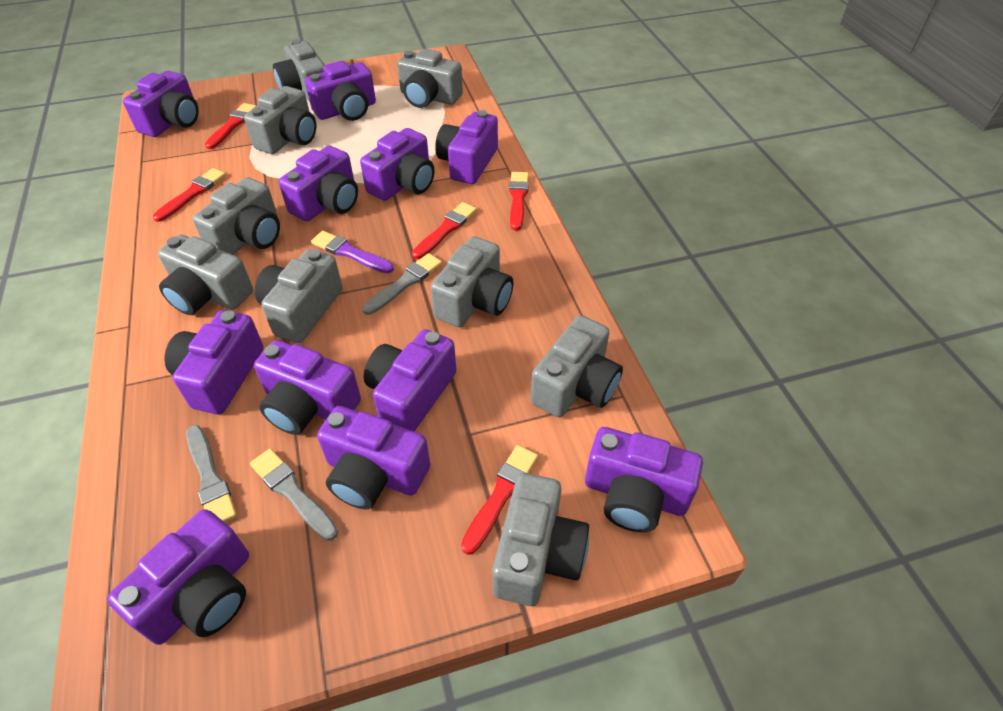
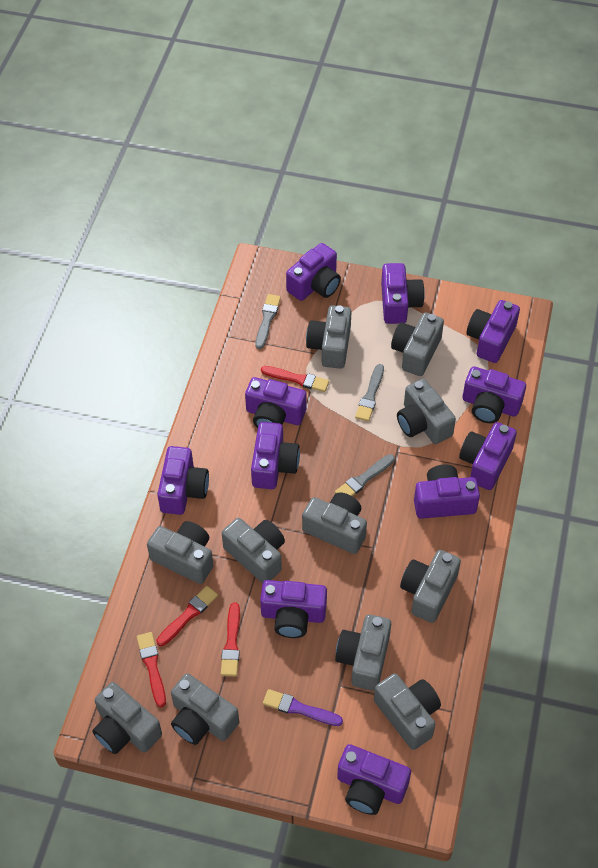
grey camera: 9 -> 11
red brush: 5 -> 4

